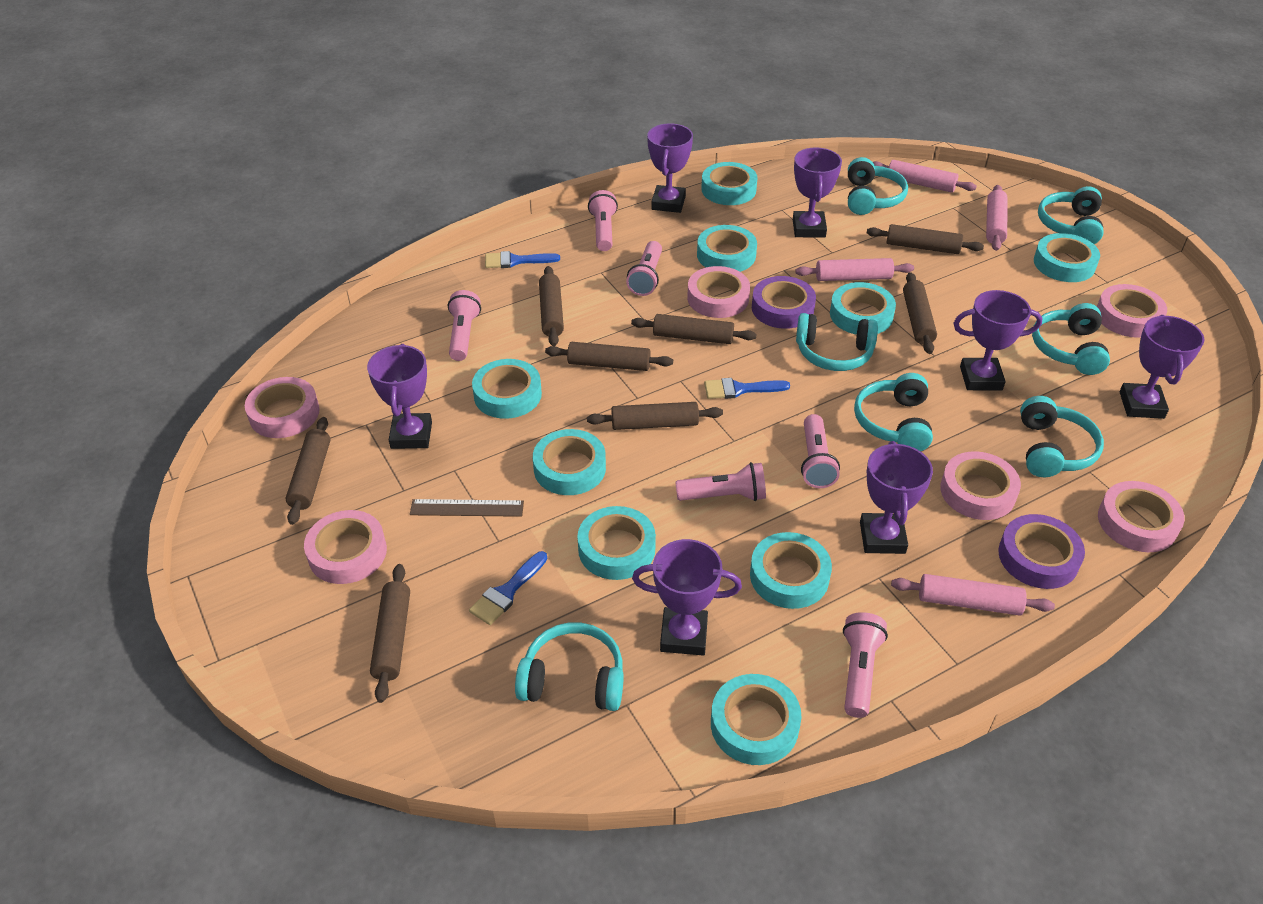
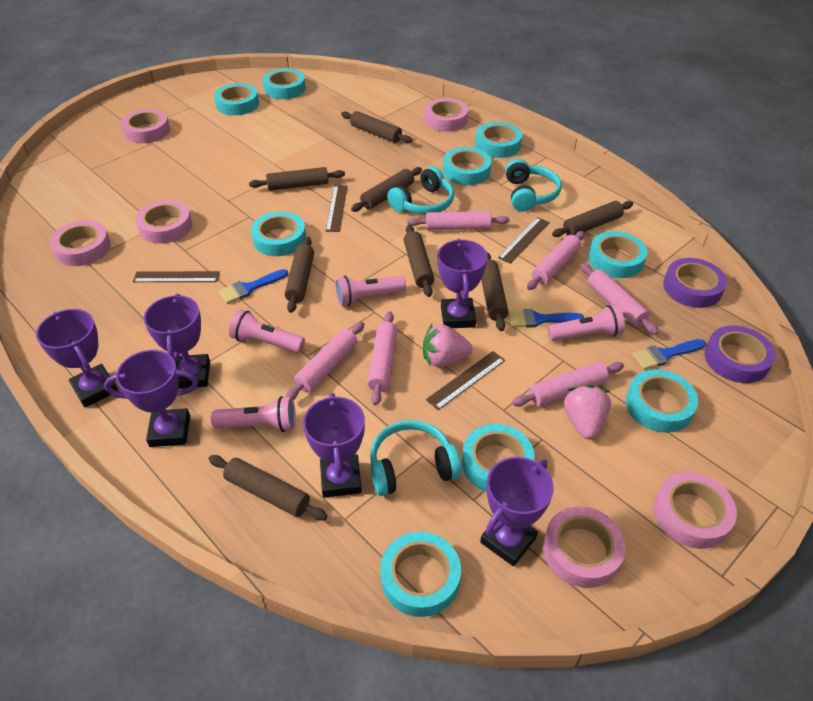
brown ruler: 1 -> 4
pink flashlight: 6 -> 4
pink rolling pin: 4 -> 6
pink strawberry: 0 -> 2
purple trophy: 7 -> 6
turquoise headphones: 7 -> 3

